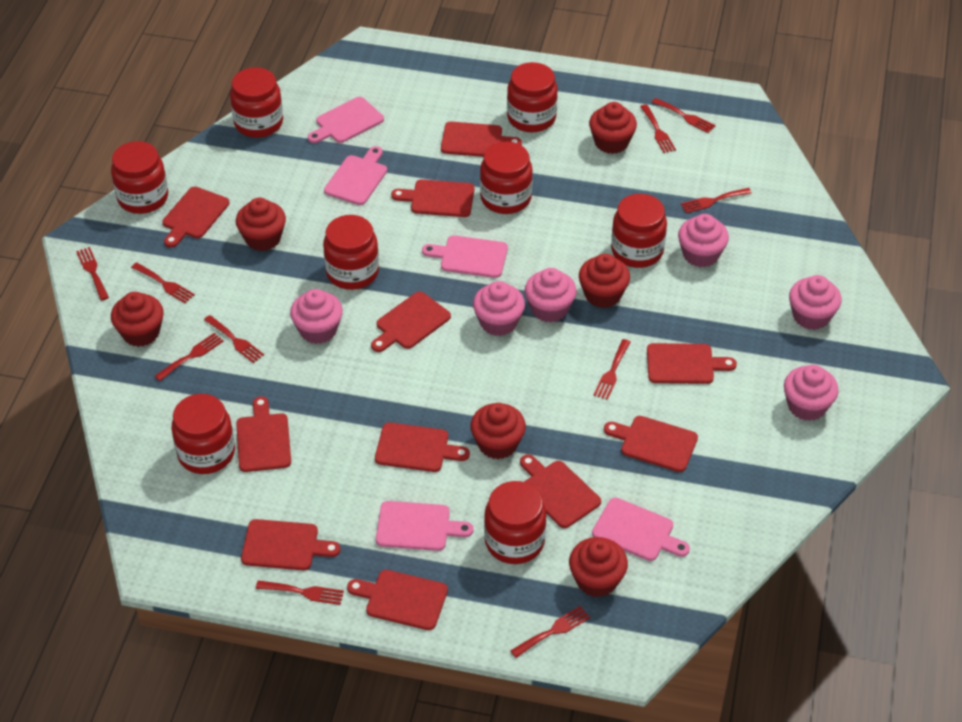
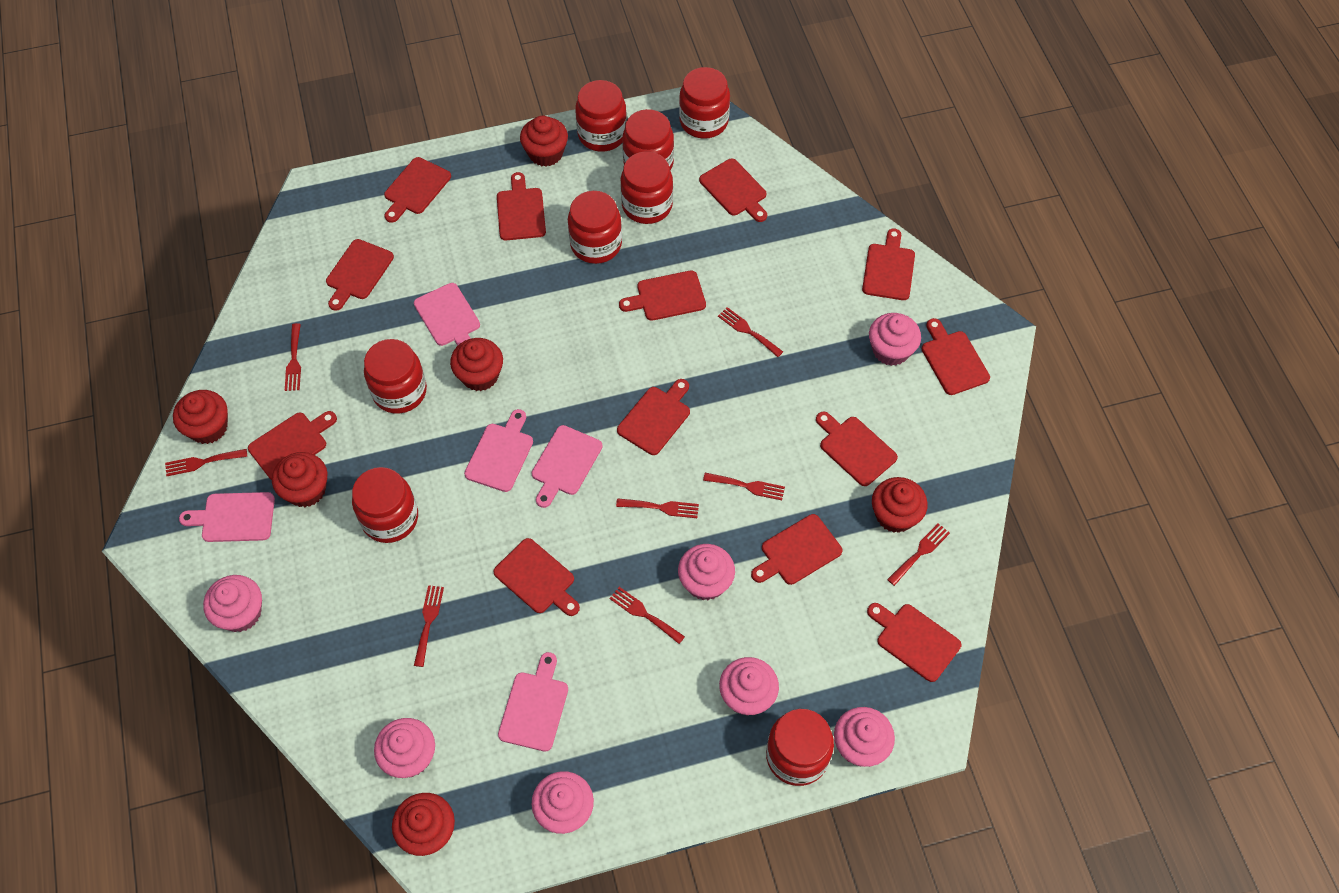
pink cupcake: 6 -> 7
red cutting board: 11 -> 13
red fork: 10 -> 8

